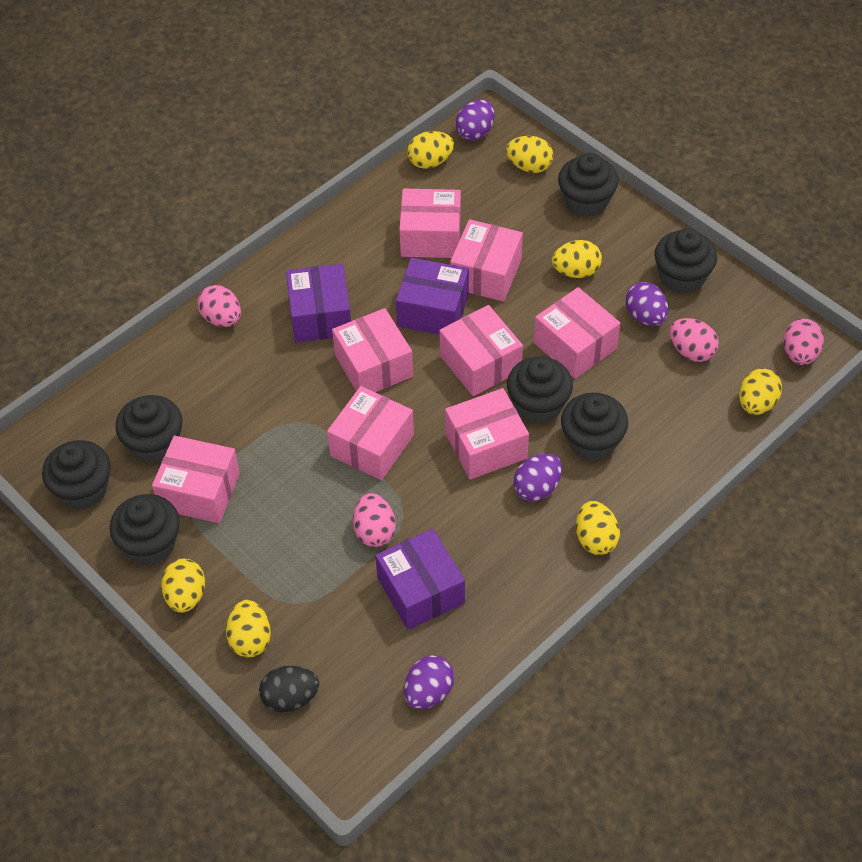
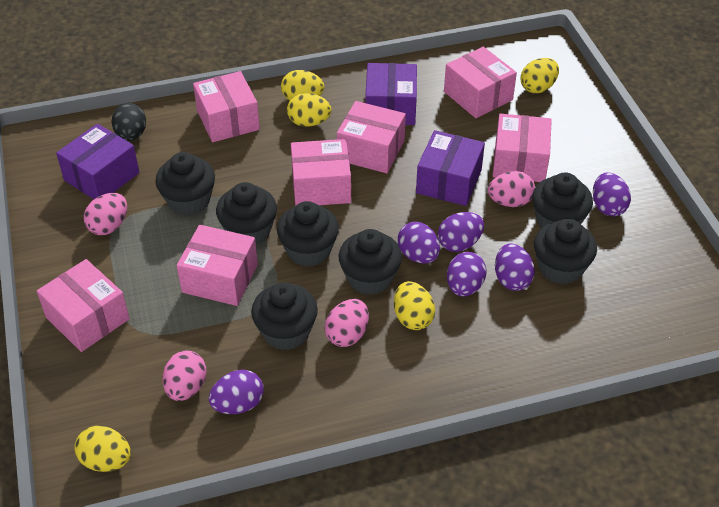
pink box: 8 -> 7
purple egg: 4 -> 6
yellow egg: 7 -> 5

